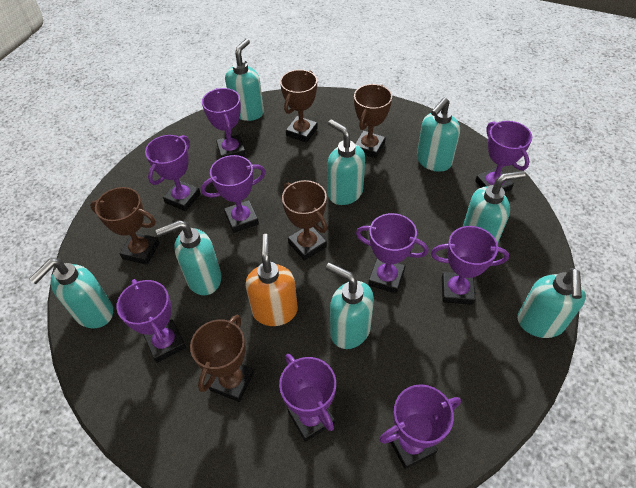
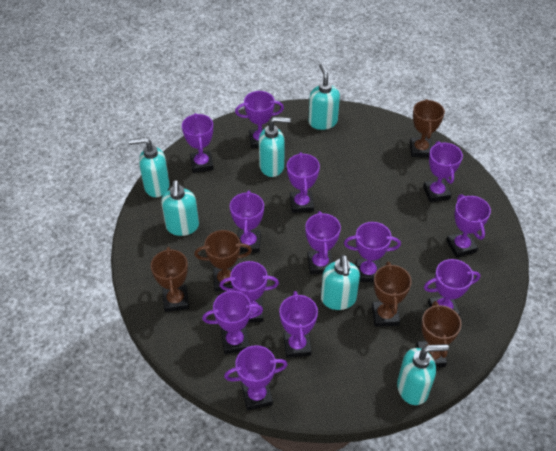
orange soap dispenser: 1 -> 0
purple trophy: 9 -> 13
turquoise soap dispenser: 8 -> 6

